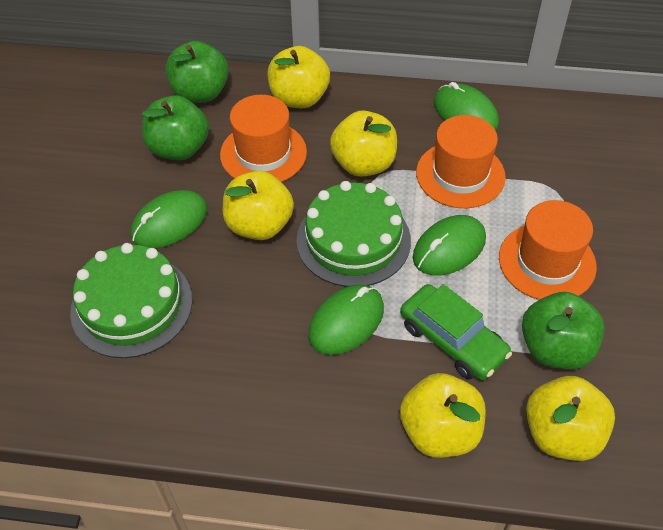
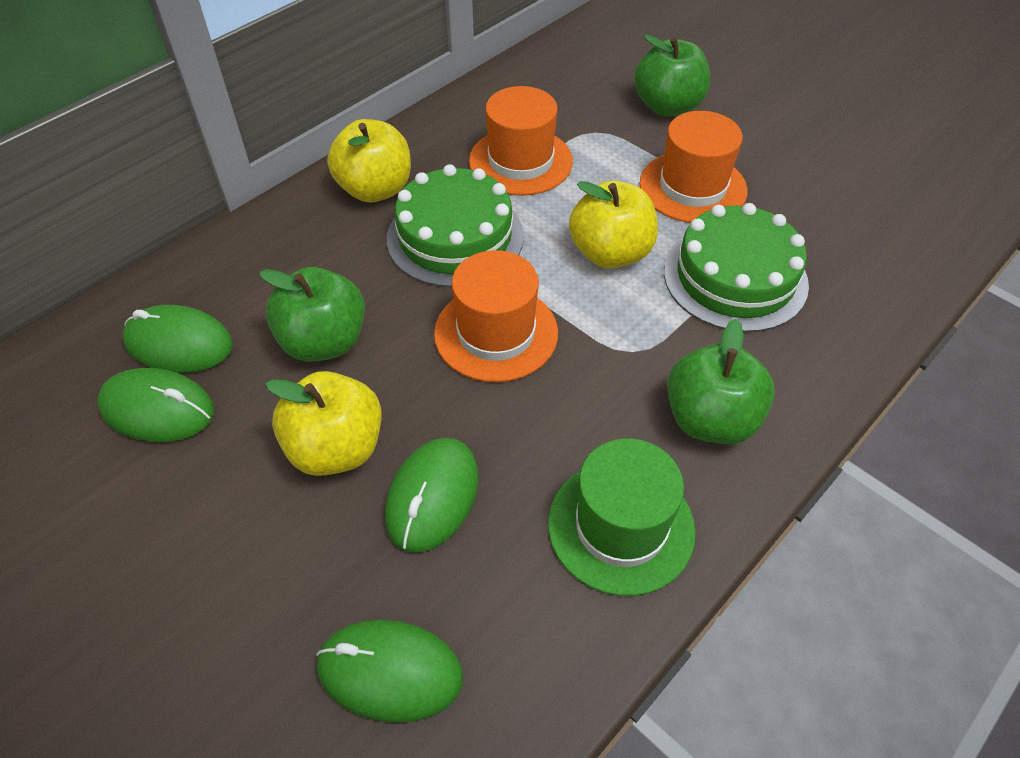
green car: 1 -> 0
green hat: 0 -> 1
yellow apple: 5 -> 3

